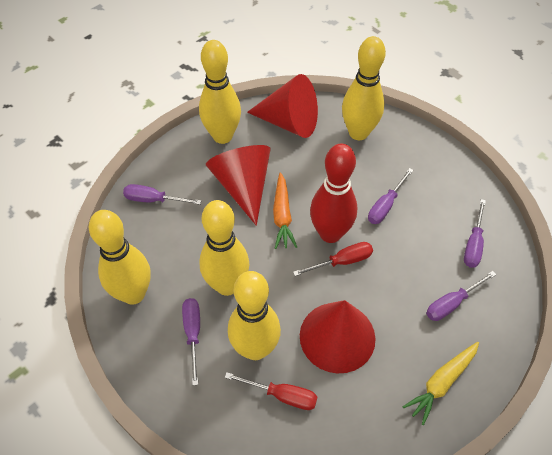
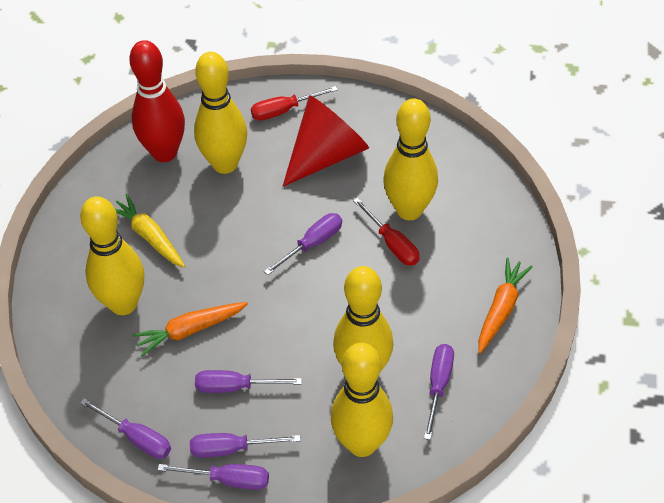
orange carrot: 1 -> 2
purple screwdriver: 5 -> 6
red cone: 3 -> 1

